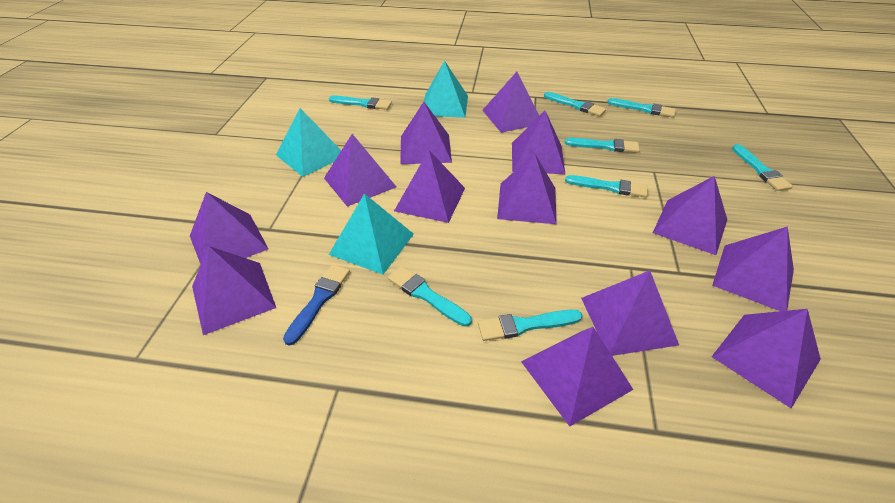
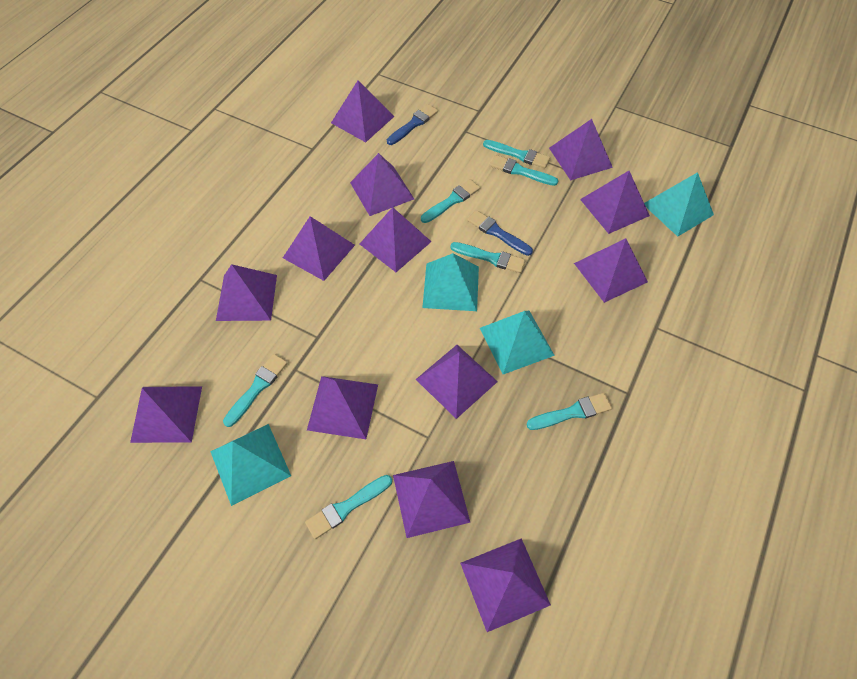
blue brush: 1 -> 2
turquoise brush: 8 -> 7
turquoise pyramid: 3 -> 4

